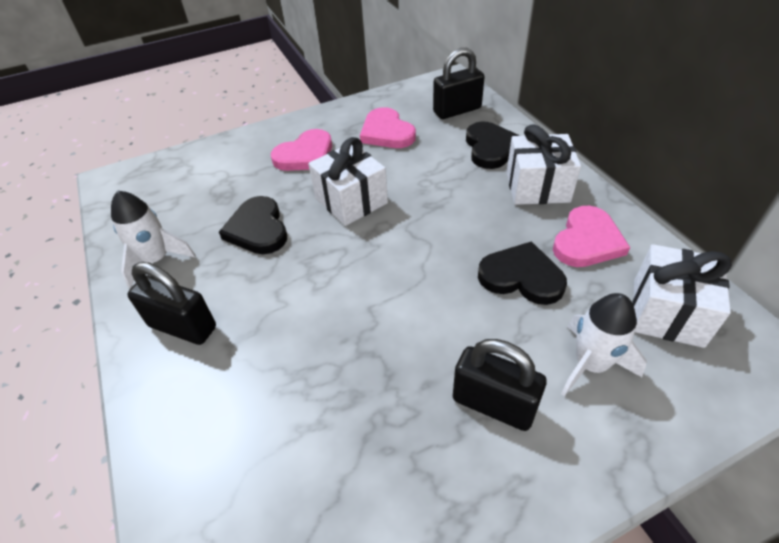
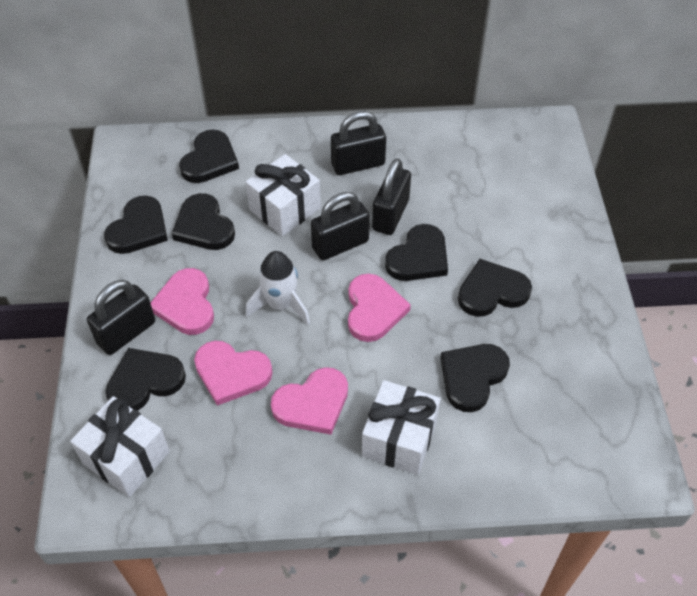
black heart: 3 -> 7
black padlock: 3 -> 4
pink heart: 3 -> 4
white rocket: 2 -> 1

